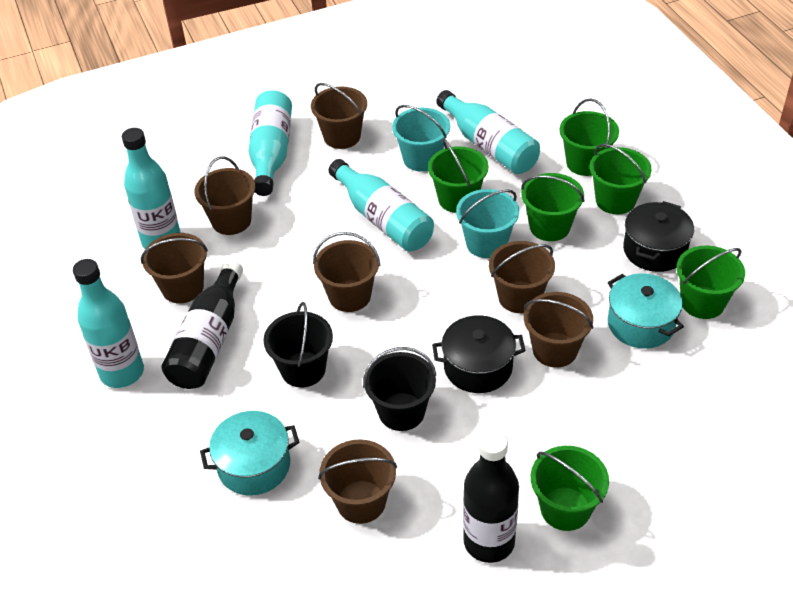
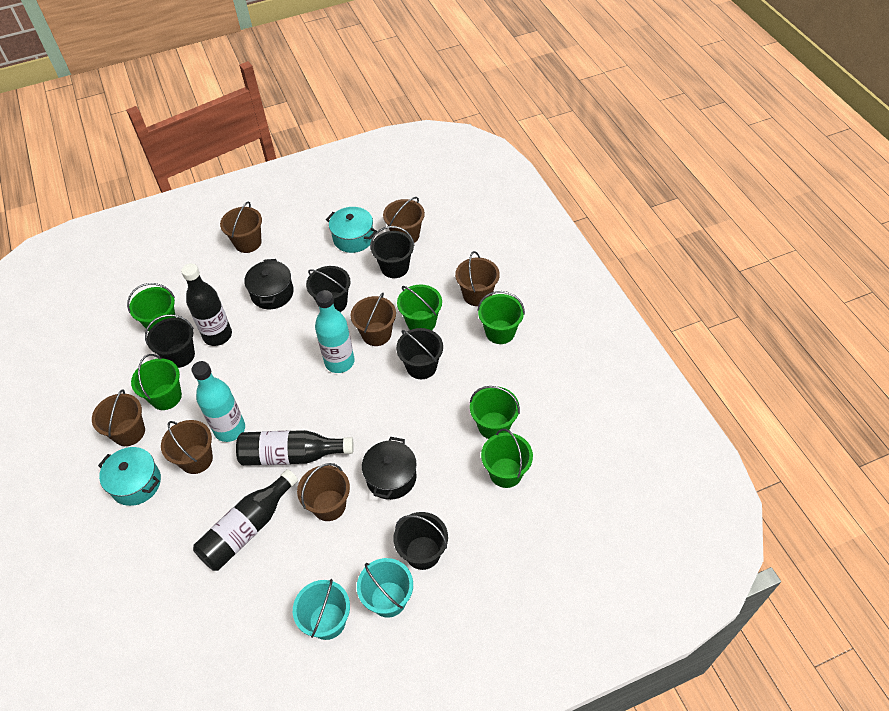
black bottle: 2 -> 3
black bucket: 2 -> 5
turquoise bottle: 5 -> 2

